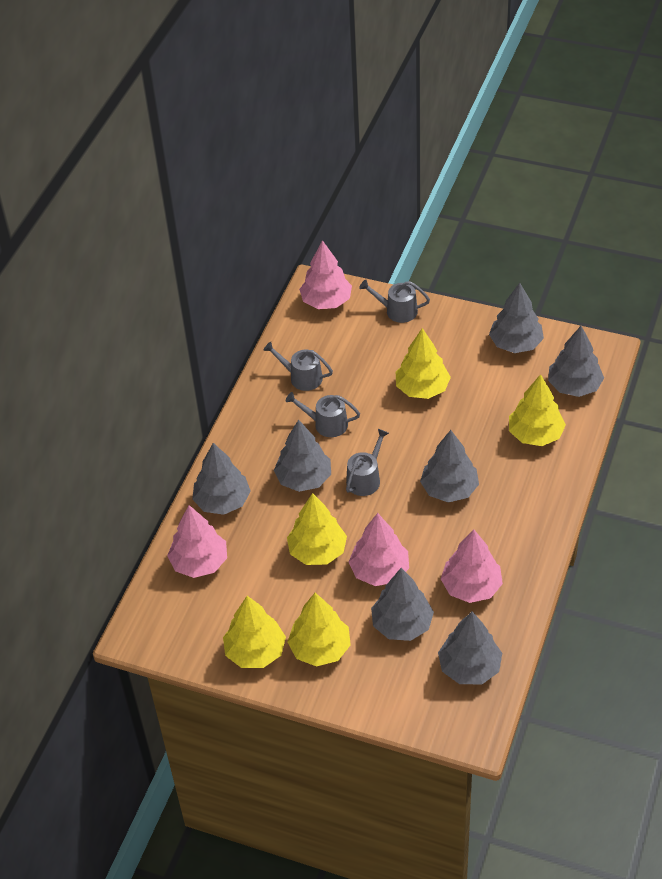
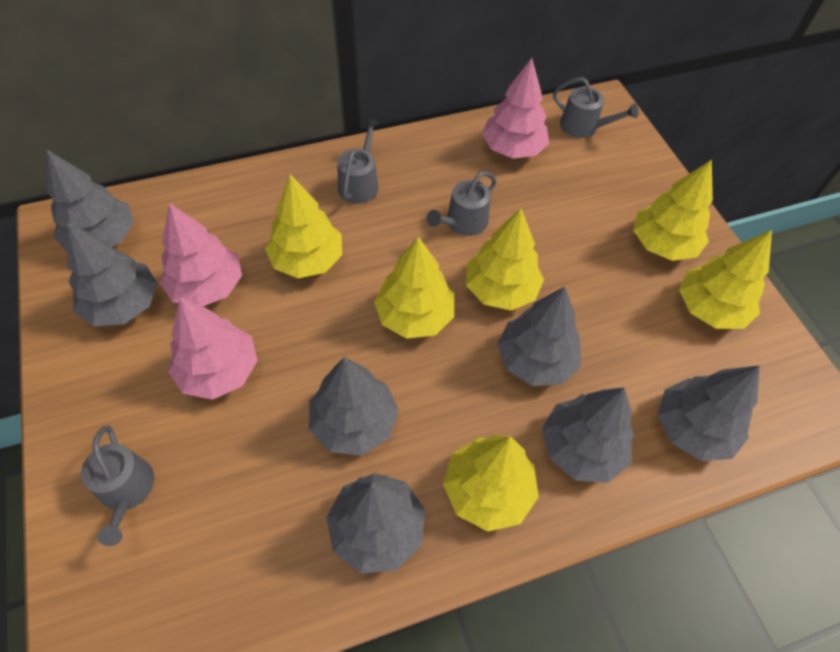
pink tree: 4 -> 3
yellow tree: 5 -> 6

